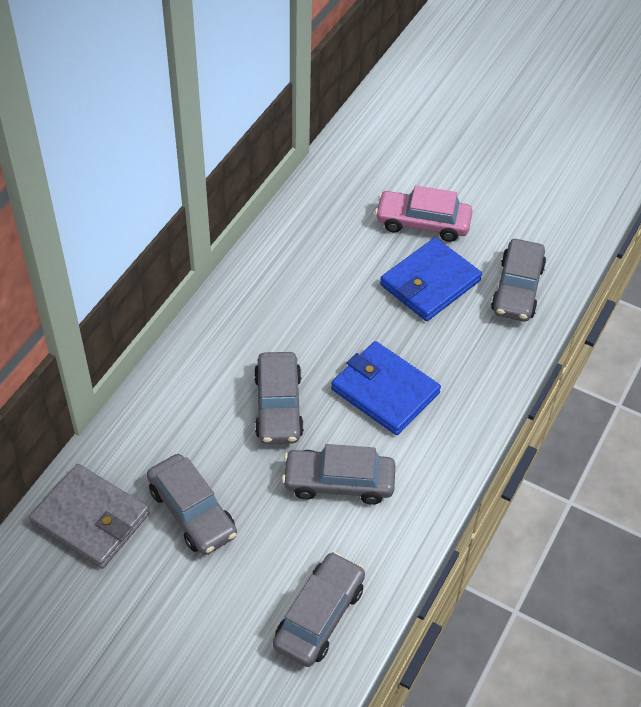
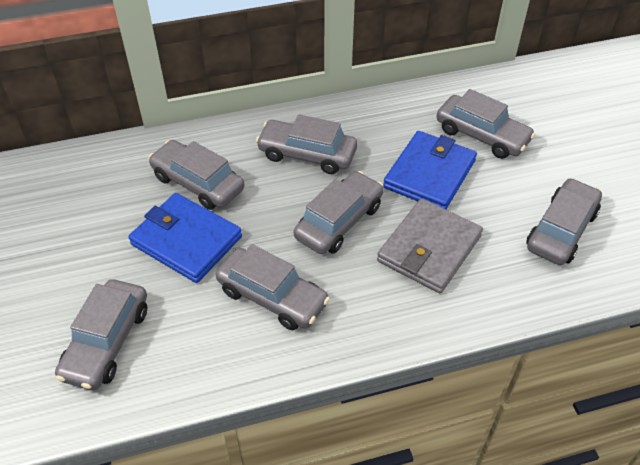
grey car: 5 -> 7
pink car: 1 -> 0

